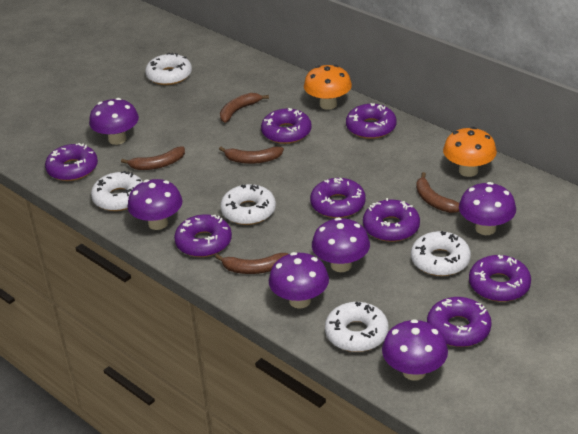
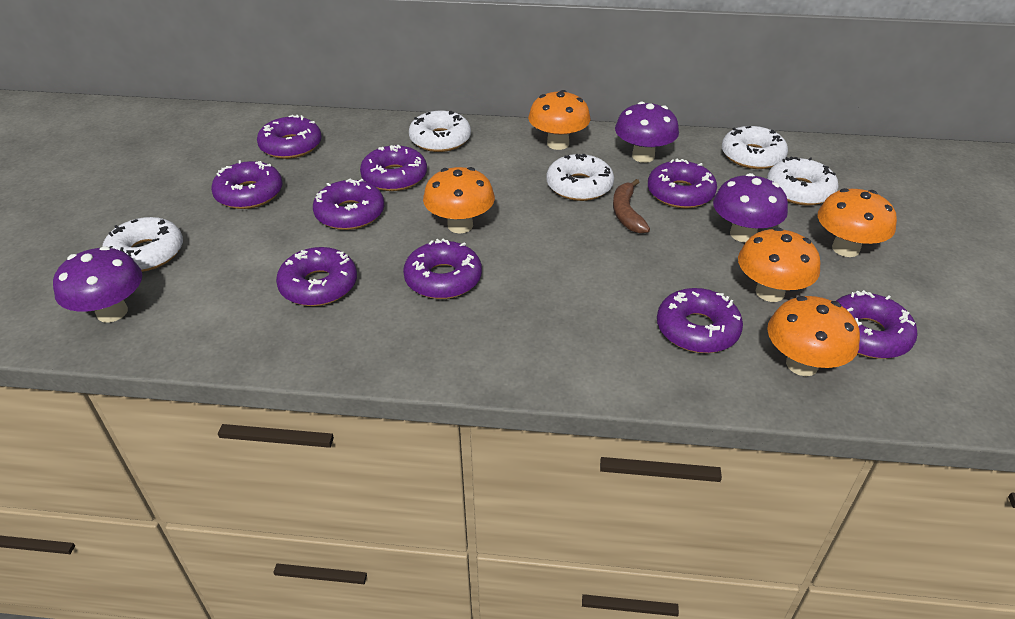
brown banana: 5 -> 1
orange mushroom: 2 -> 5
purple donut: 8 -> 9
purple mushroom: 6 -> 3

